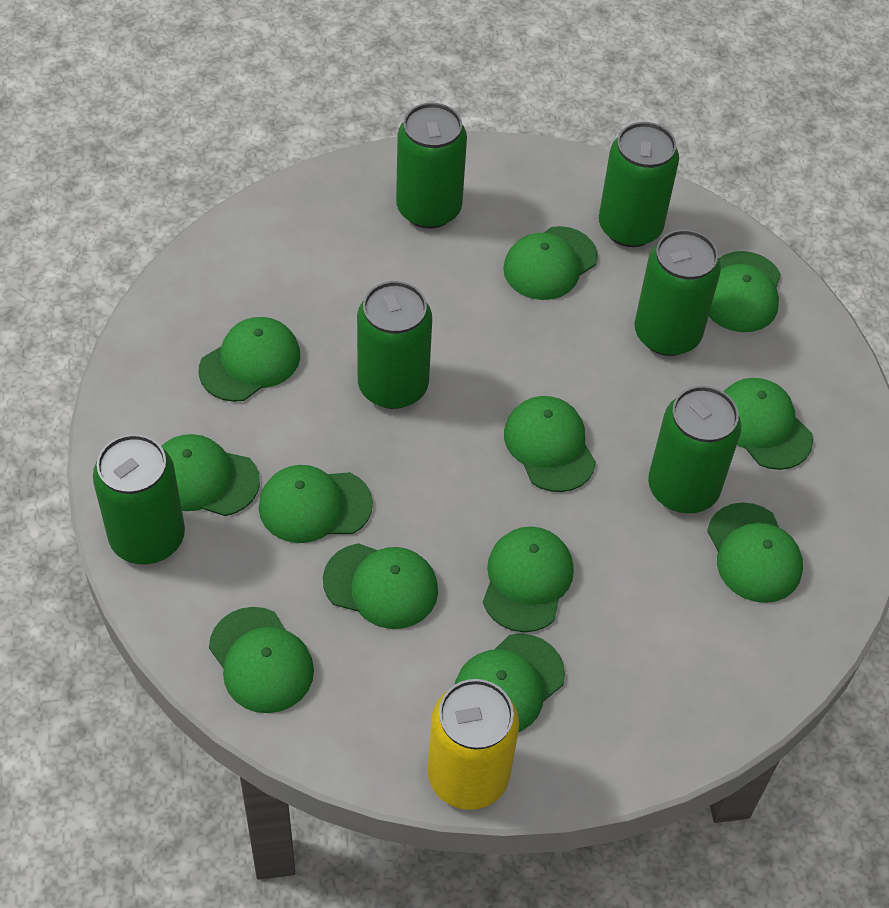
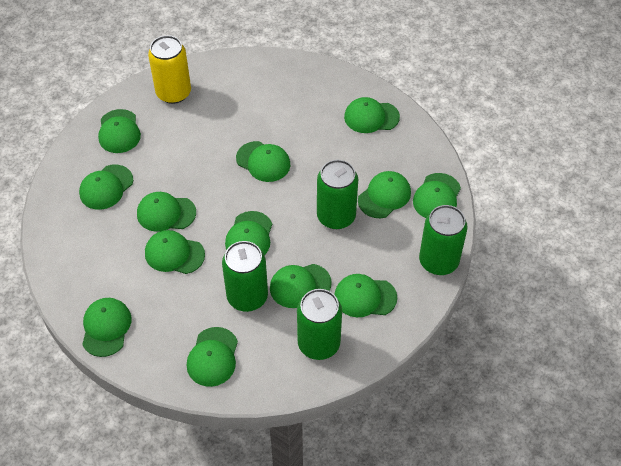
green can: 6 -> 4
green cap: 12 -> 13

